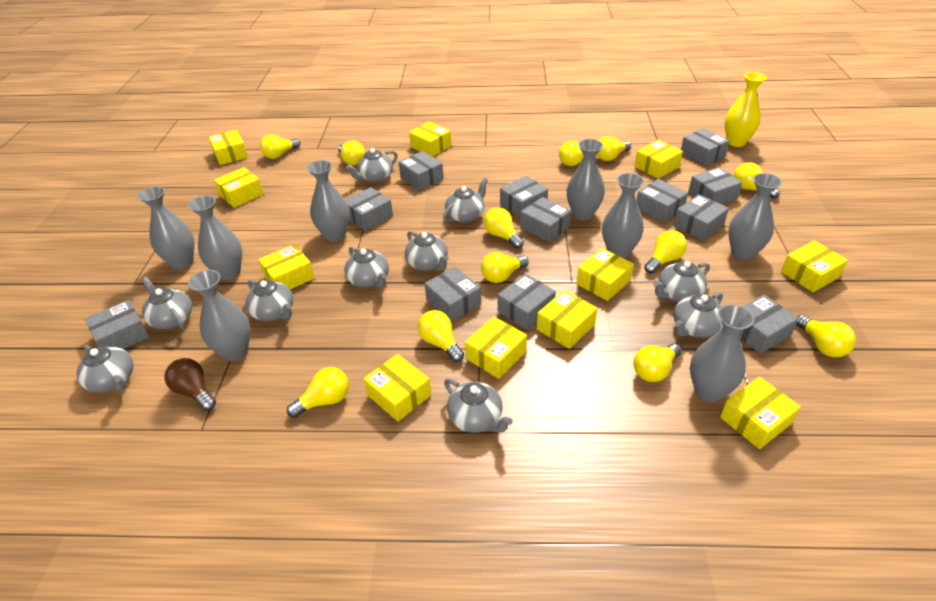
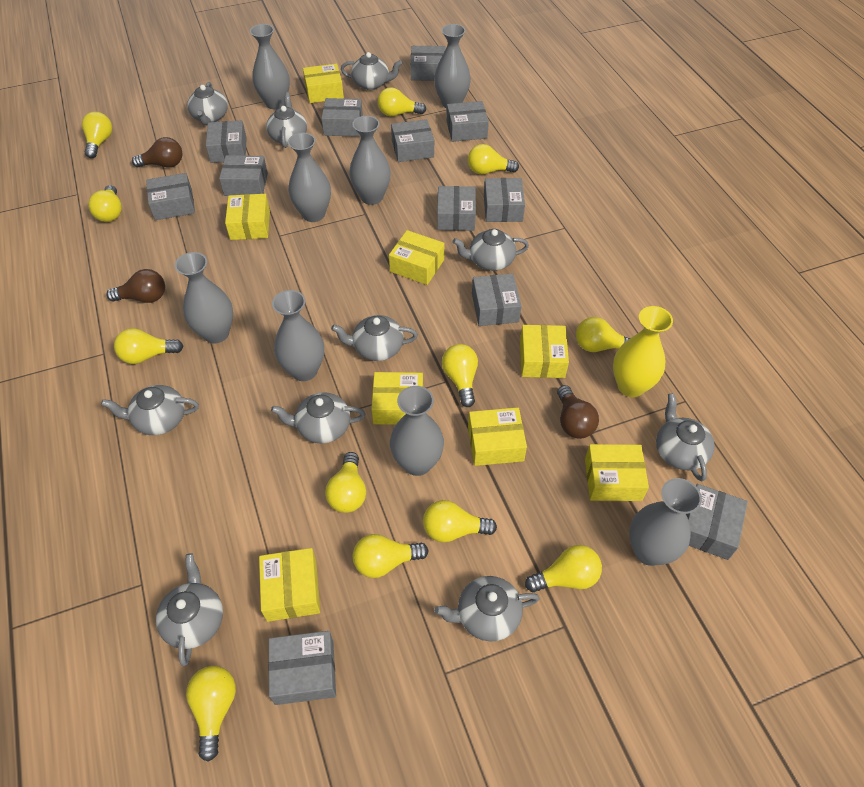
brown light bulb: 1 -> 3
yellow box: 11 -> 8

